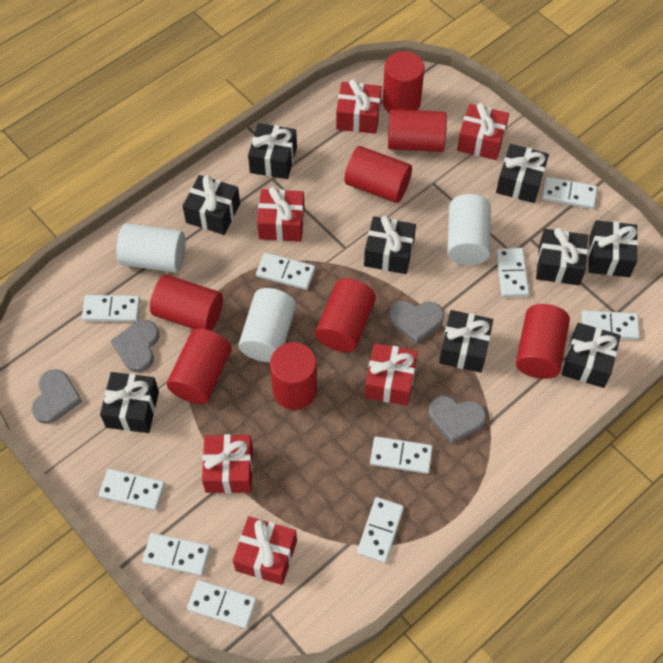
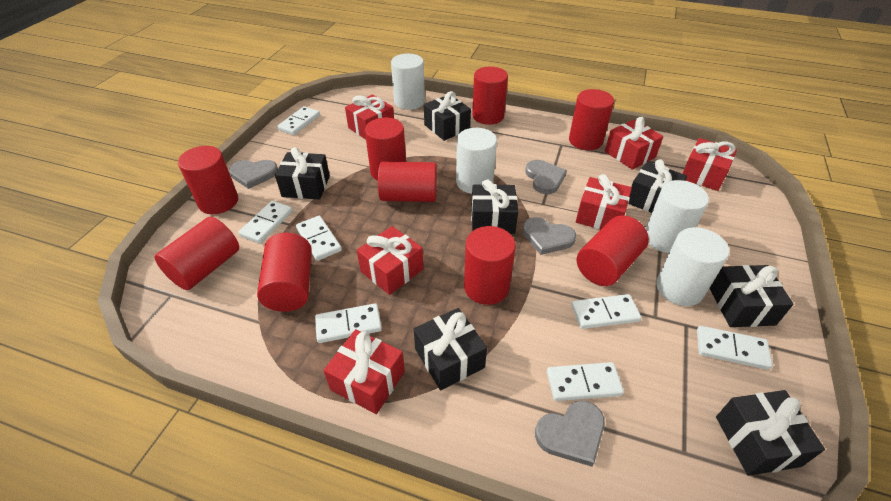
black gift: 9 -> 7
red cylinder: 8 -> 9
white cylinder: 3 -> 4
white domino: 10 -> 7

